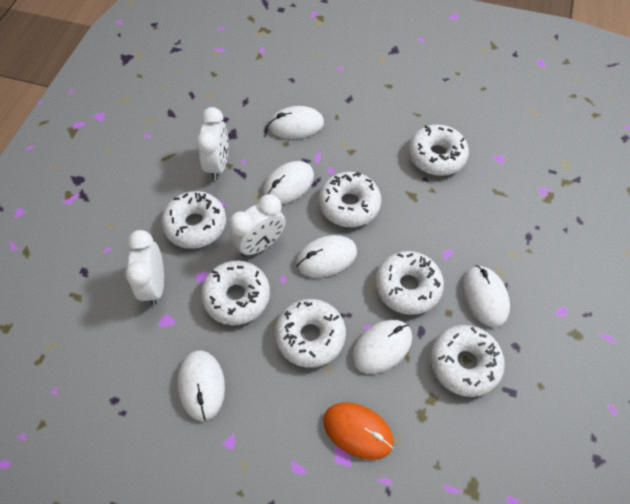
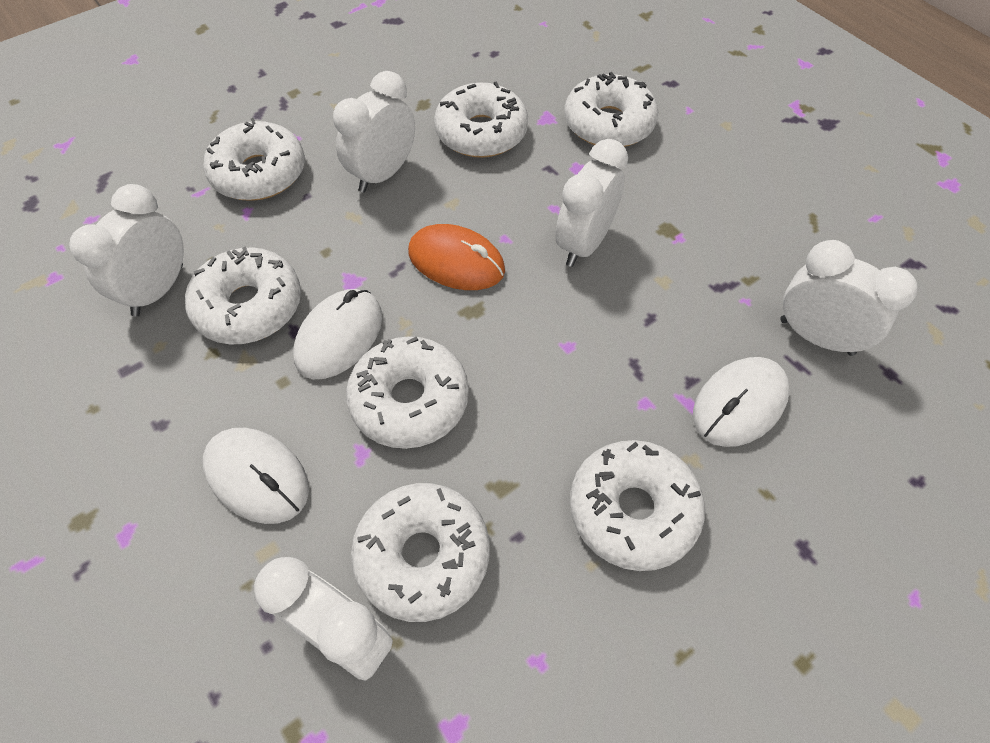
white clock: 3 -> 5
white mouse: 6 -> 3

